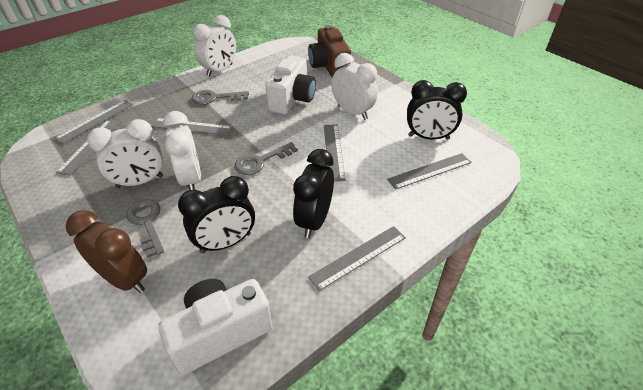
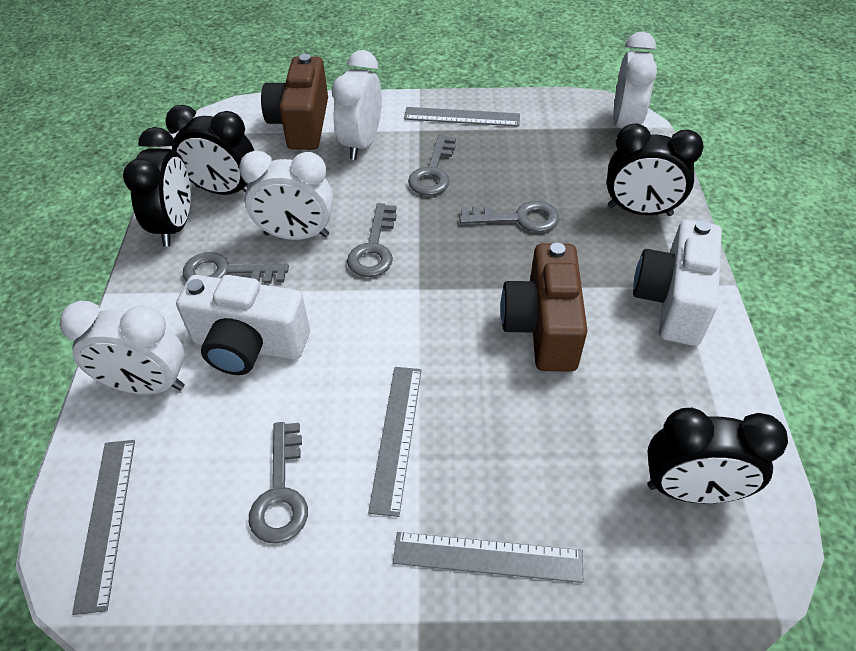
black clock: 3 -> 4
brown camera: 1 -> 2
brown clock: 1 -> 0
grey key: 3 -> 5
grey ruler: 6 -> 4

